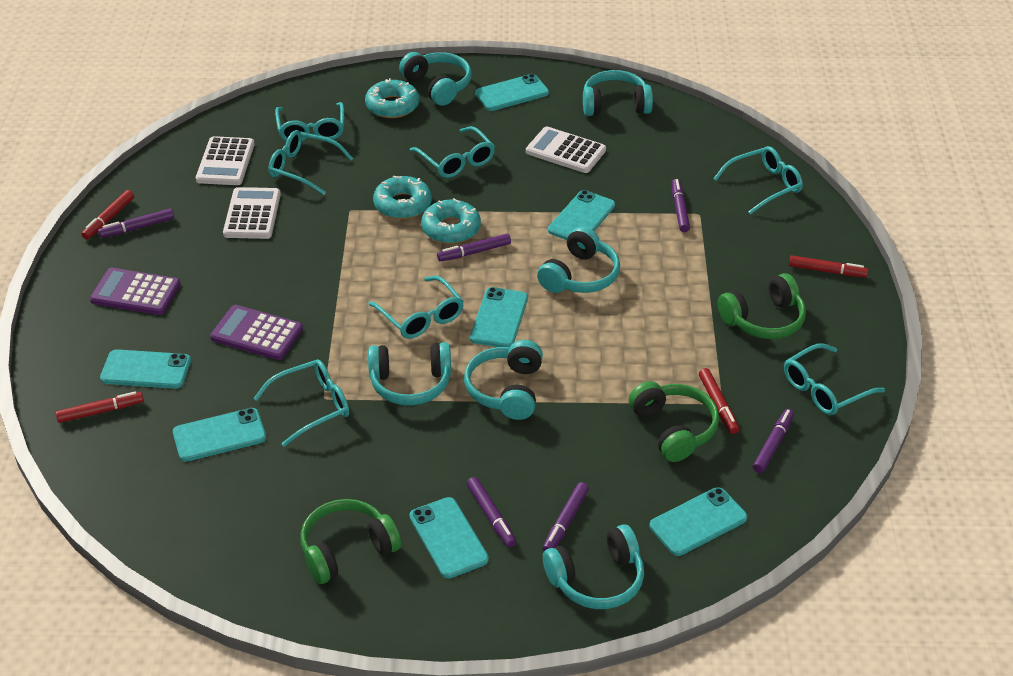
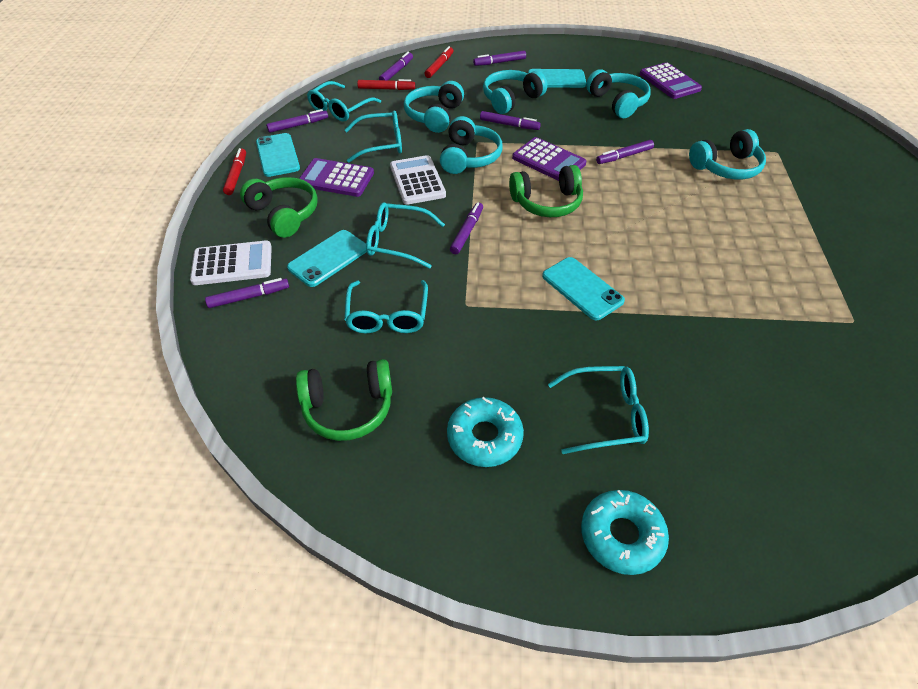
purple calculator: 2 -> 3
purple marker: 6 -> 7
red marker: 4 -> 3
turquoise donut: 3 -> 2
turquoise glasses: 7 -> 5
turquoise headphones: 6 -> 5
turquoise phone: 7 -> 4
white calculator: 3 -> 2

